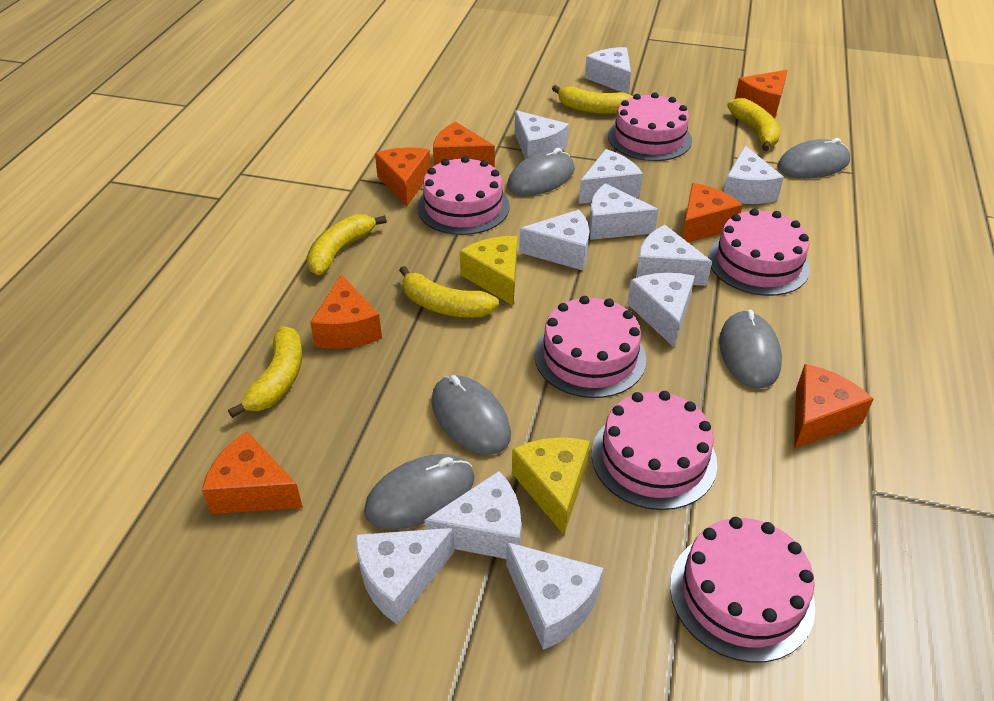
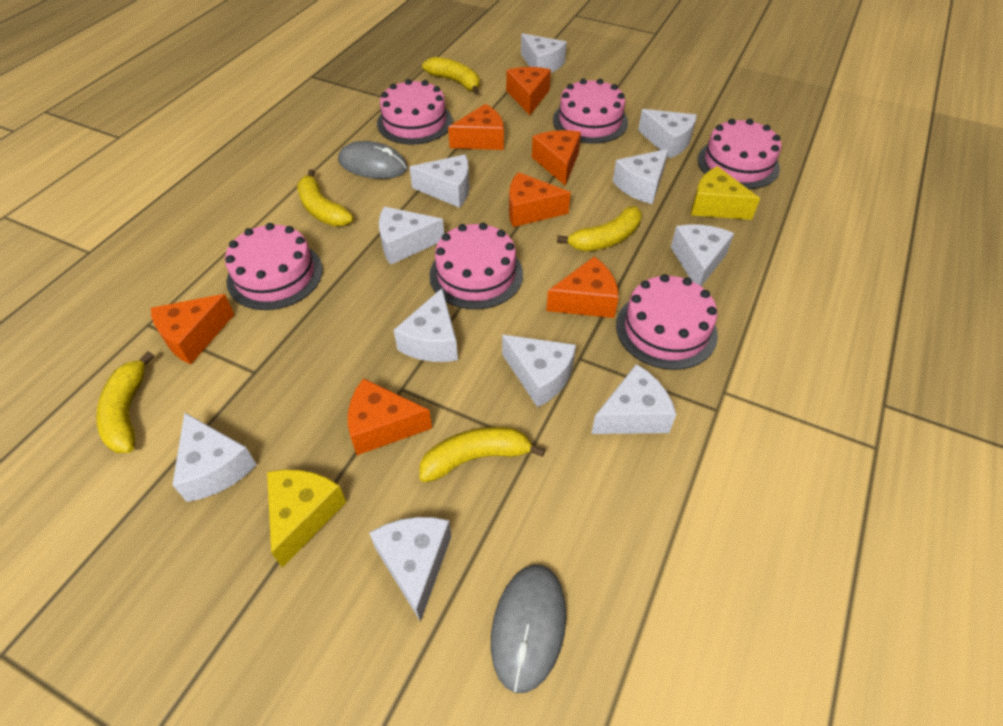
grey mouse: 5 -> 2

